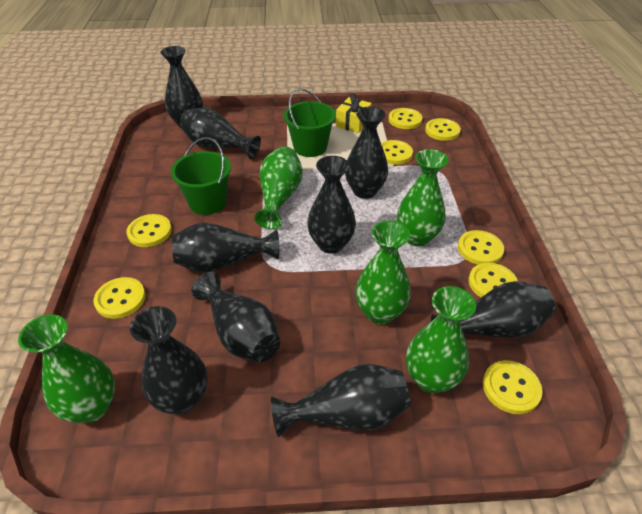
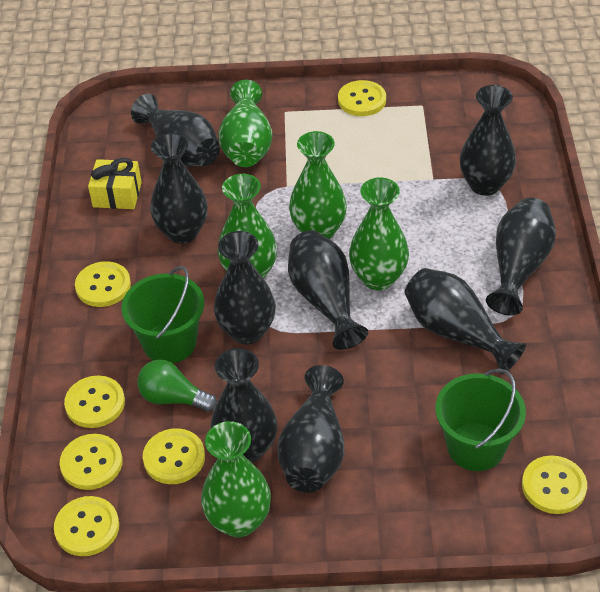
green light bulb: 0 -> 1
yellow button: 8 -> 7

